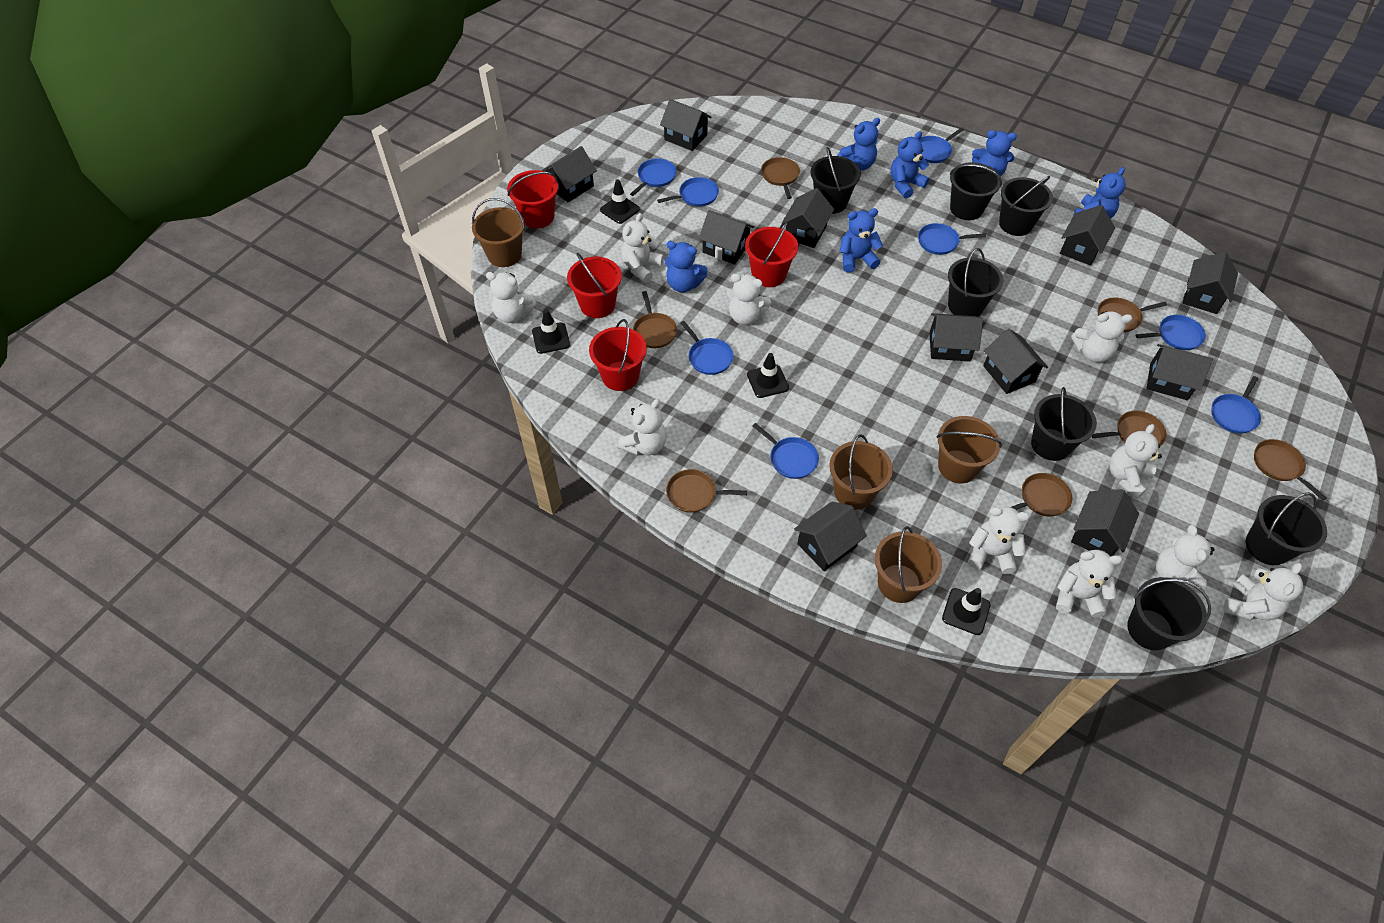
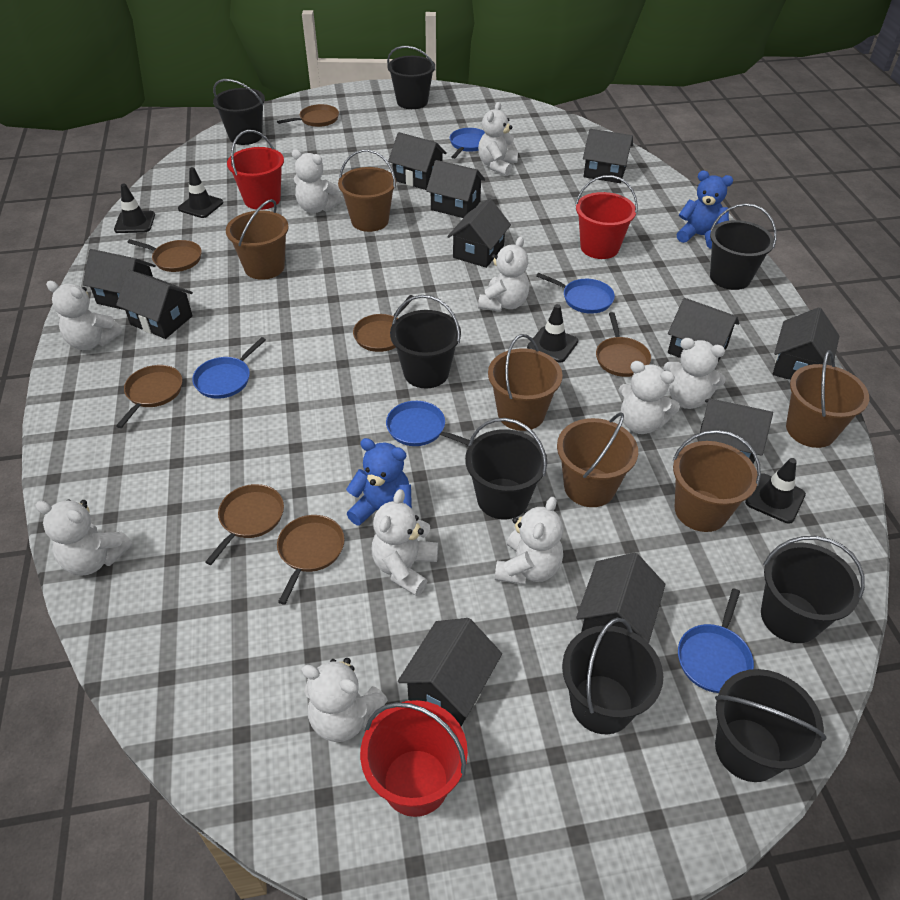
black bucket: 7 -> 8
blue pan: 8 -> 5
blue teddy bear: 6 -> 2
brown bucket: 4 -> 6
red bucket: 4 -> 3

